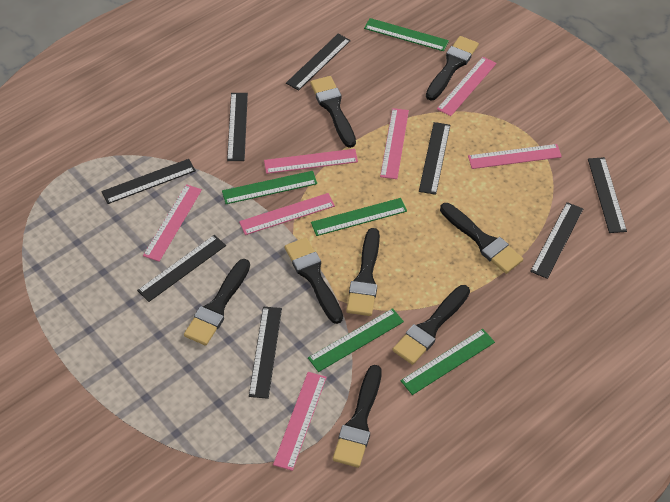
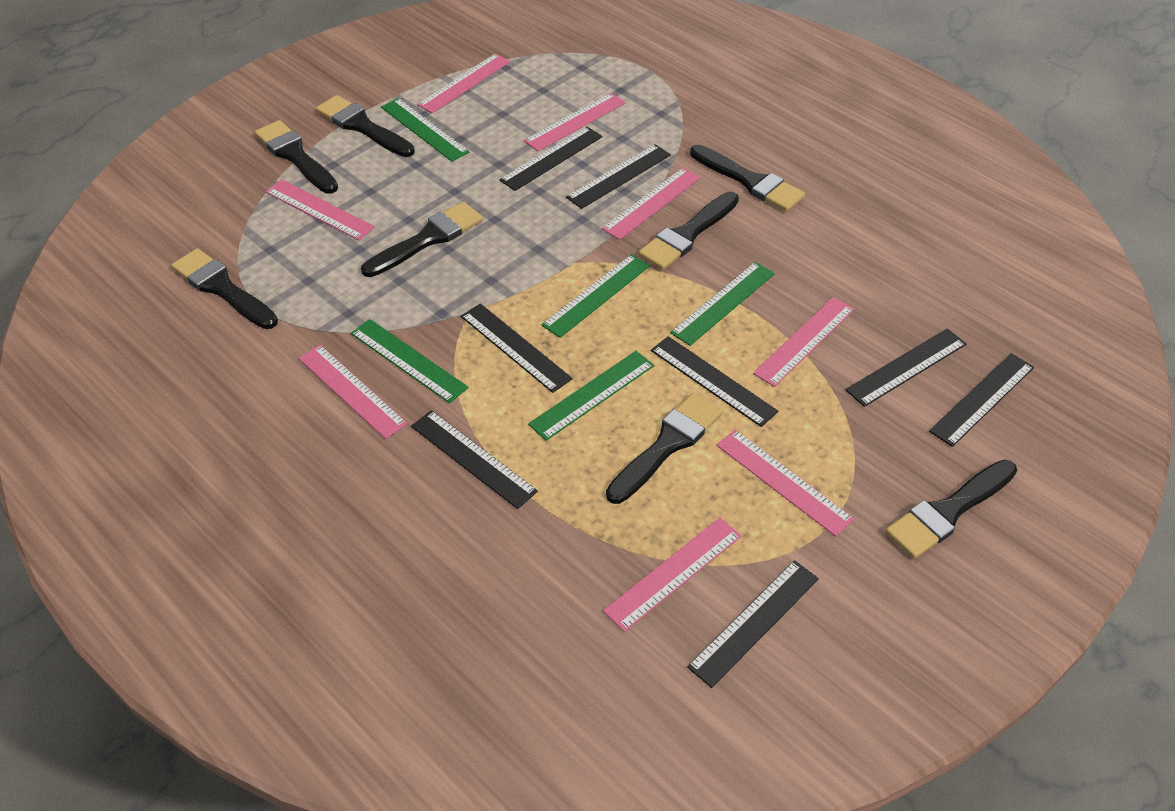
pink ruler: 7 -> 8

